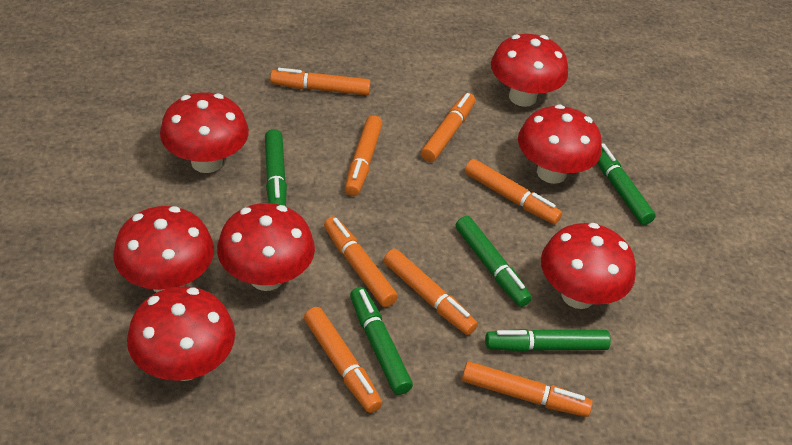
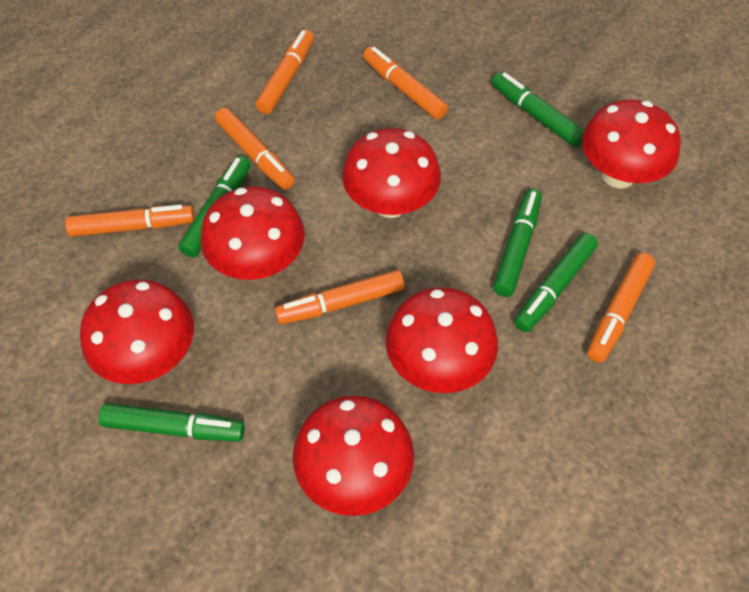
orange marker: 8 -> 6
red mushroom: 7 -> 6

